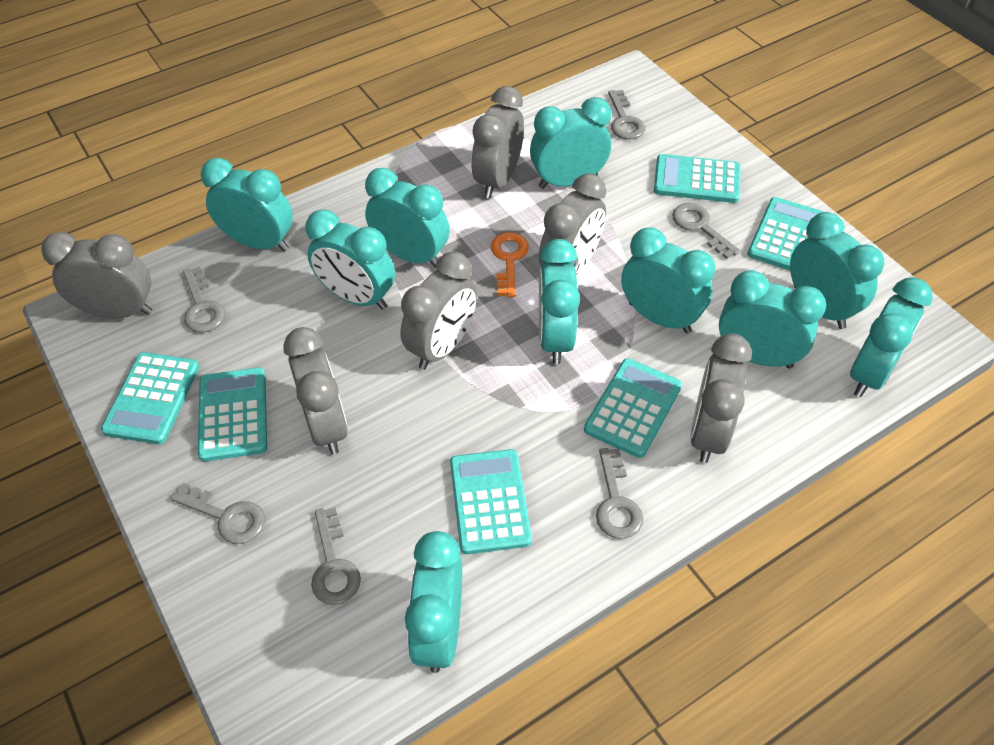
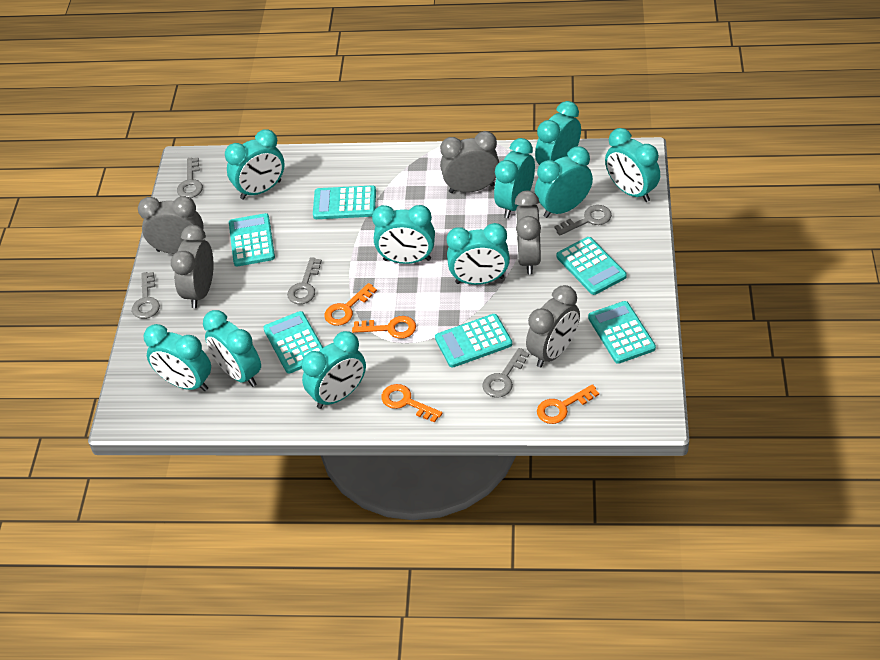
grey clock: 6 -> 5
grey key: 6 -> 5
orange key: 1 -> 4

